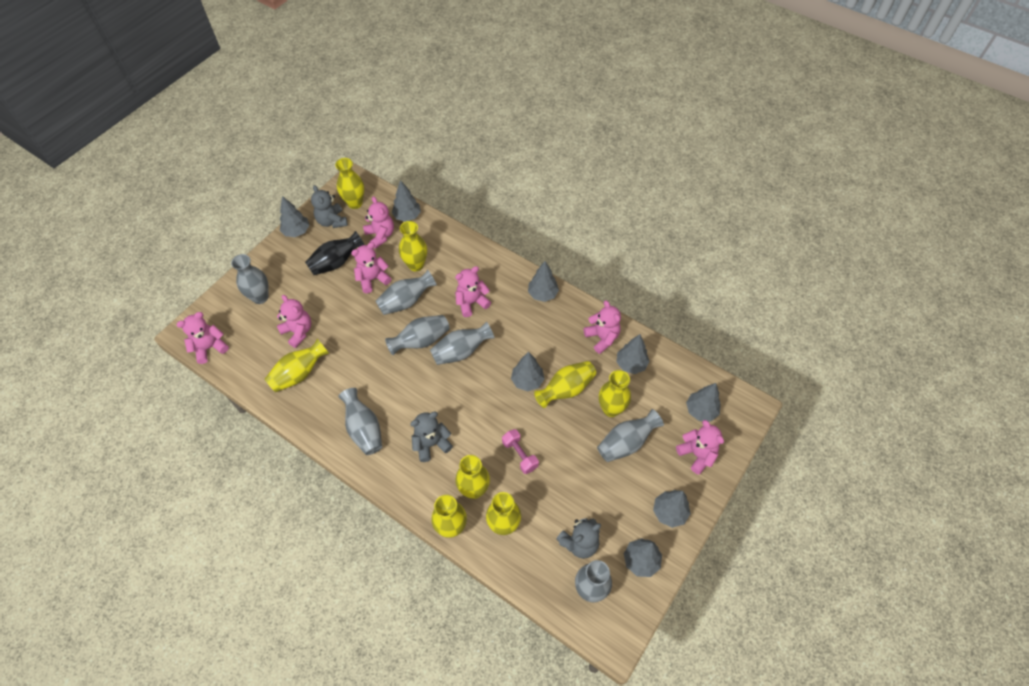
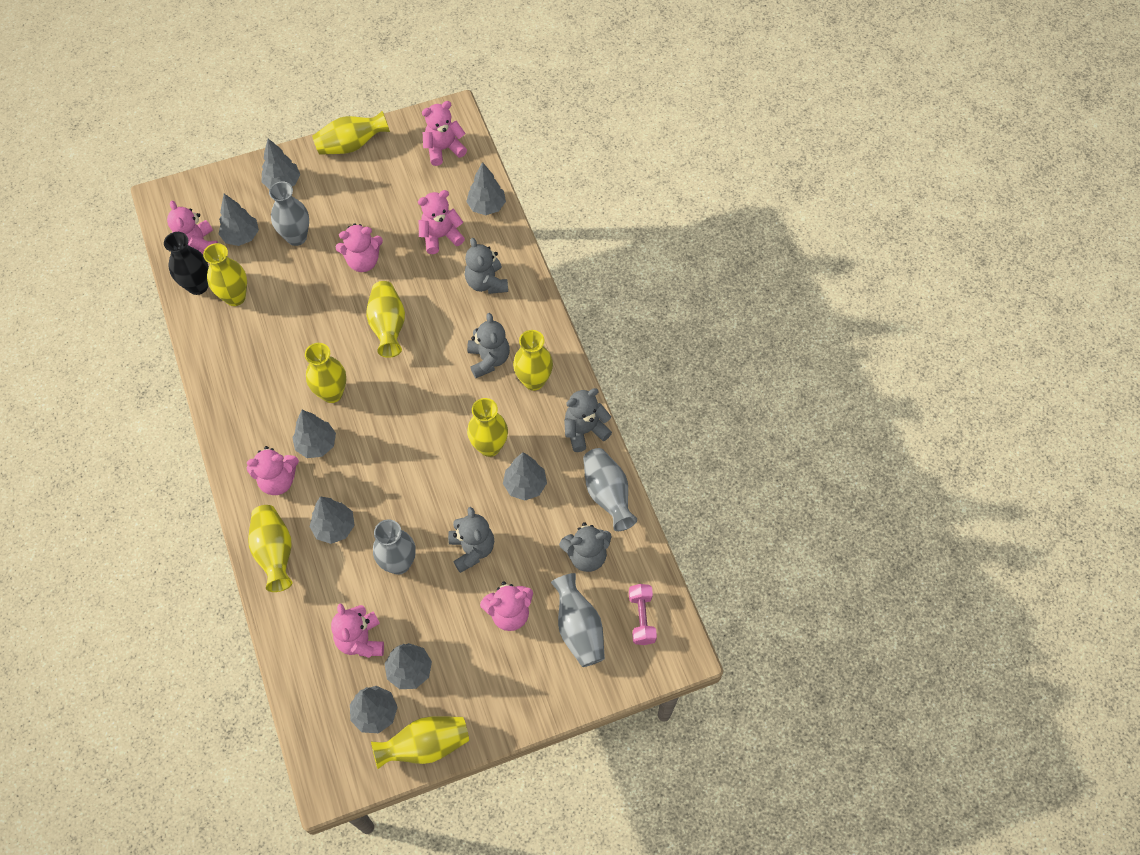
grey teddy bear: 3 -> 5
grey vase: 7 -> 4

